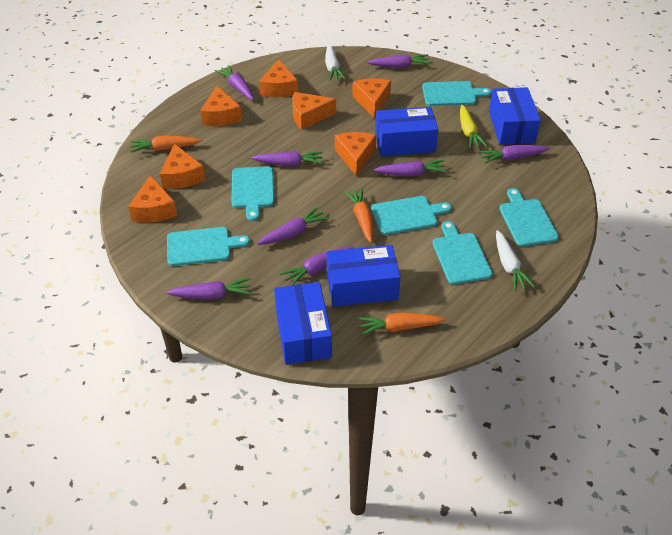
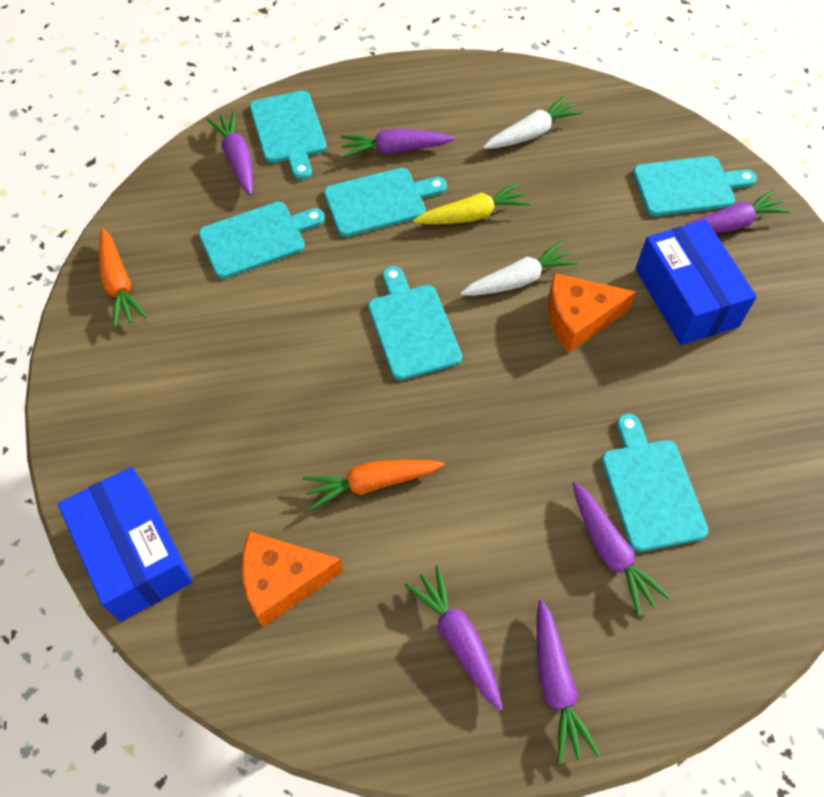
blue box: 4 -> 2
orange carrot: 3 -> 2
orange cheese: 7 -> 2
purple carrot: 8 -> 6

